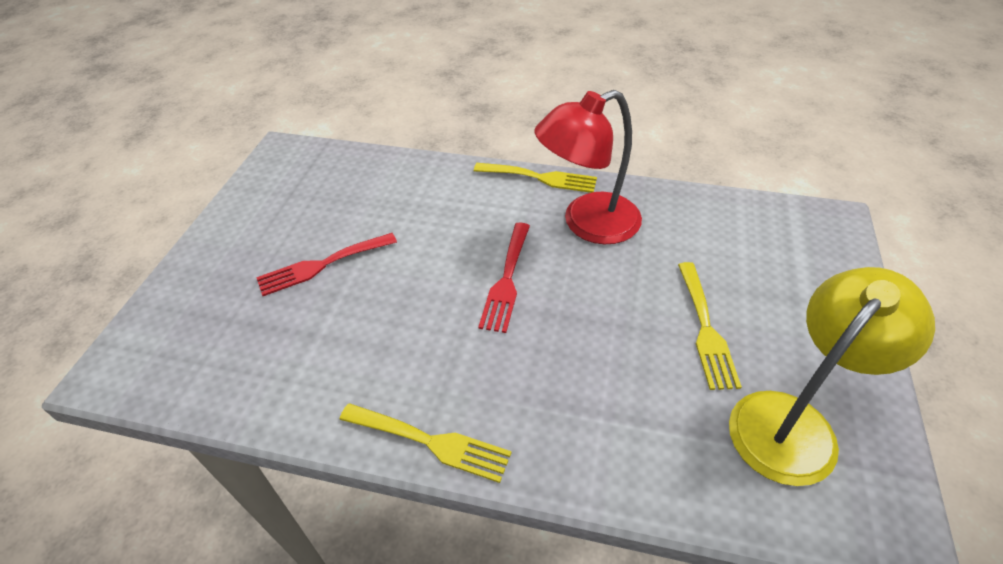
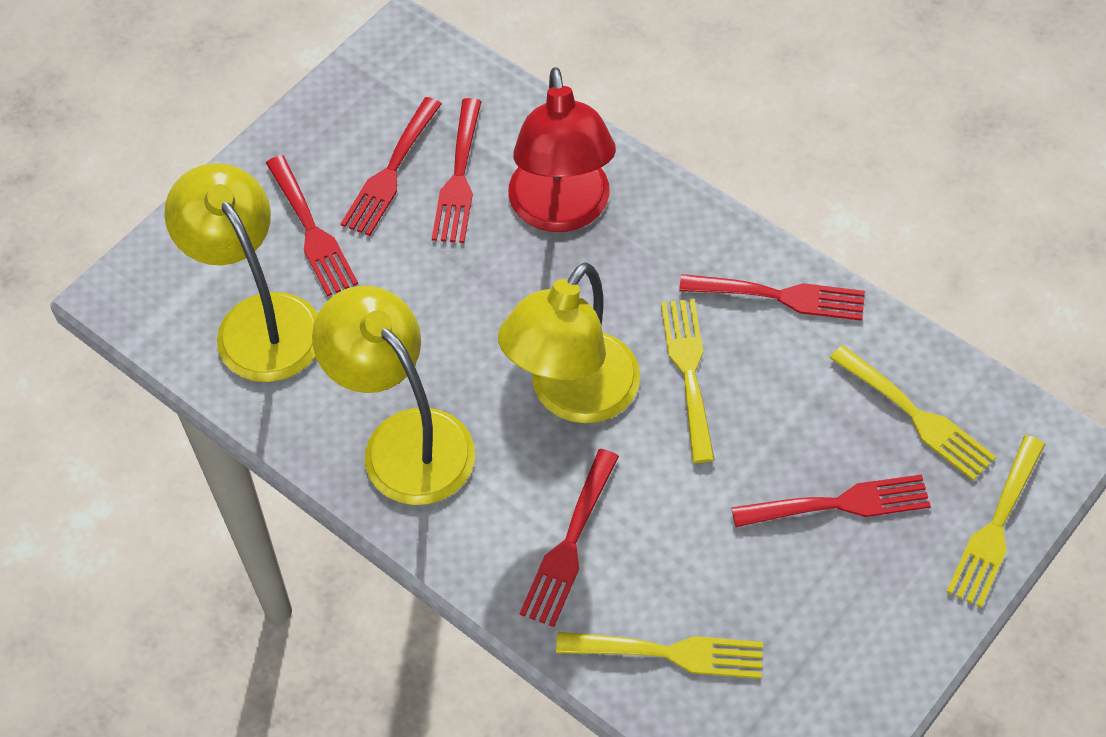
red fork: 2 -> 6
yellow fork: 3 -> 4
yellow lamp: 1 -> 3

